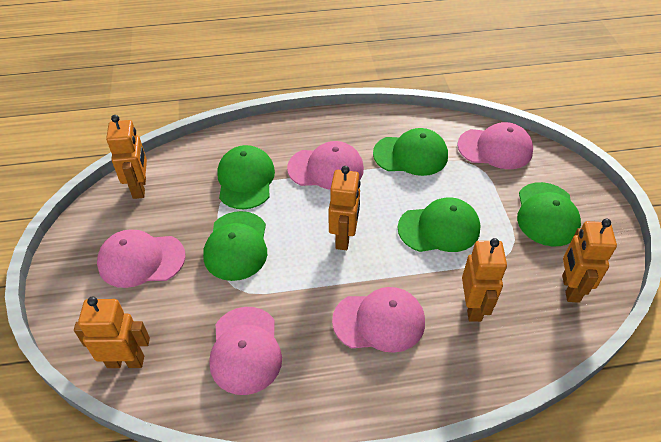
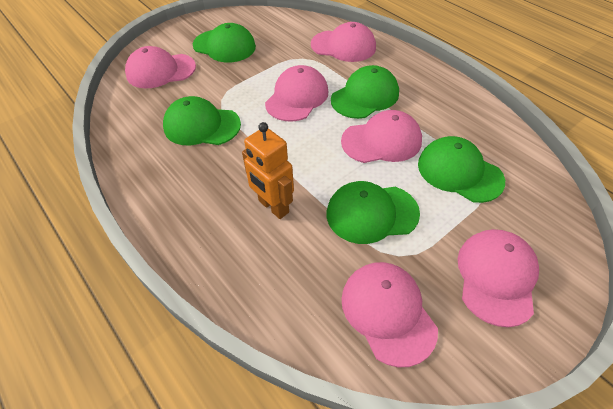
orange robot: 5 -> 1
pink cap: 5 -> 6

